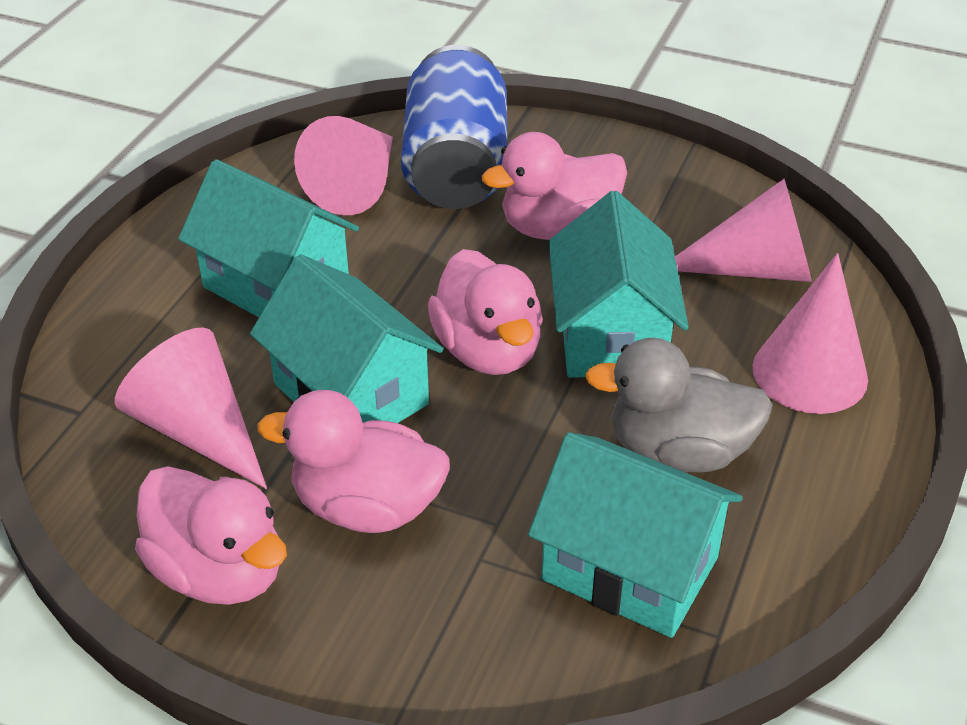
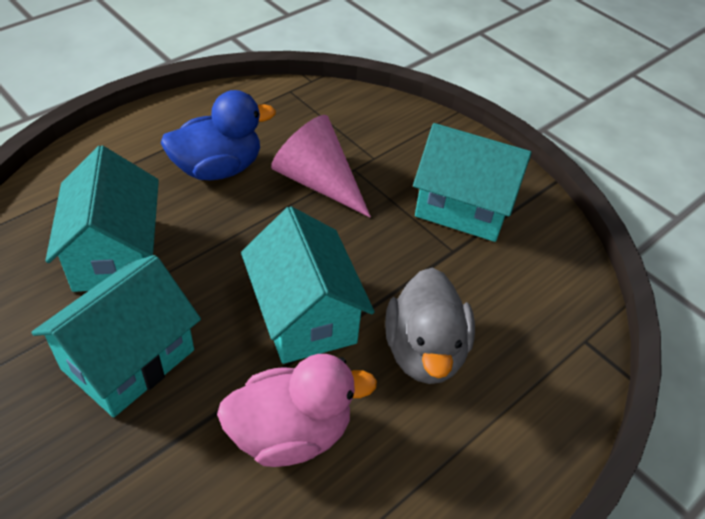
blue can: 1 -> 0
blue duck: 0 -> 1
pink cone: 4 -> 1
pink duck: 4 -> 1

